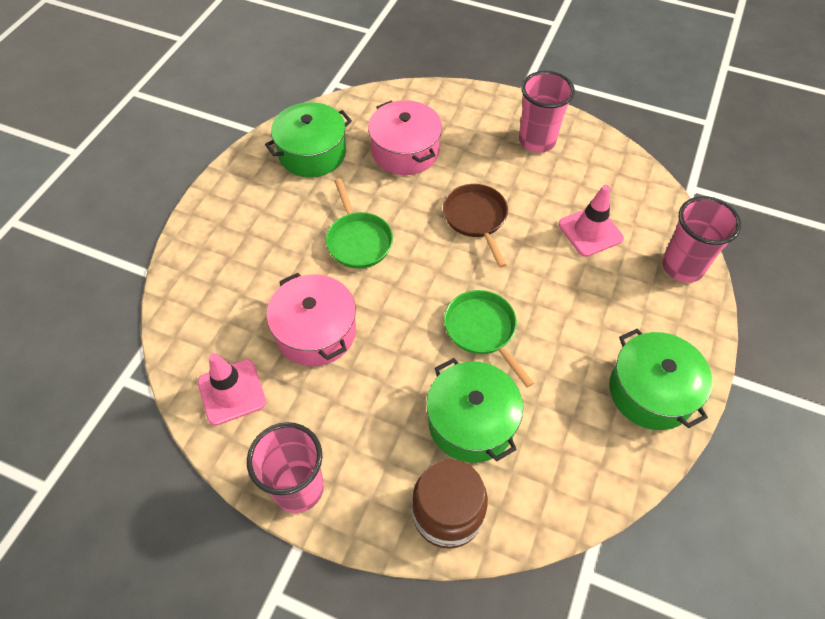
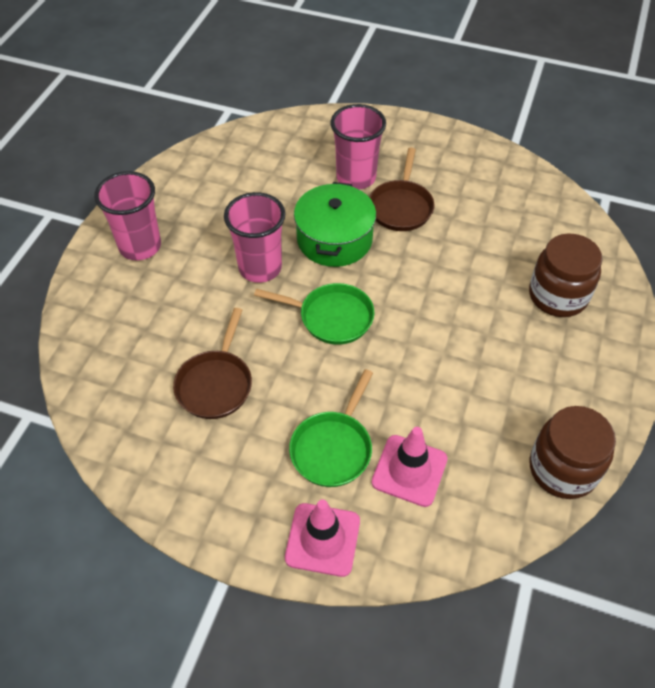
brown jar: 1 -> 2
brown pan: 1 -> 2
green pot: 3 -> 1
pink pot: 2 -> 0

